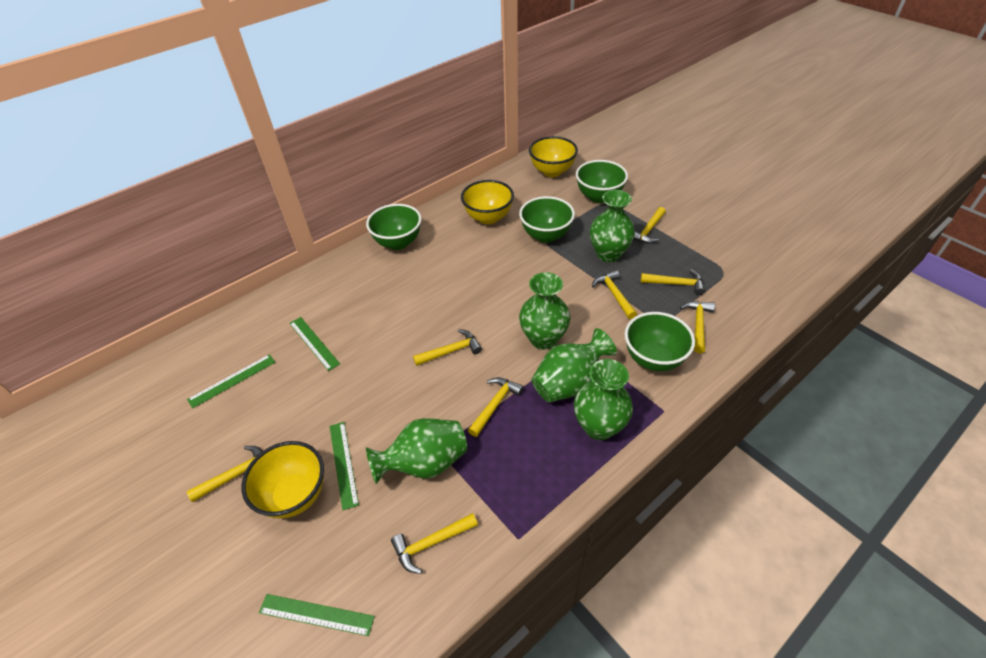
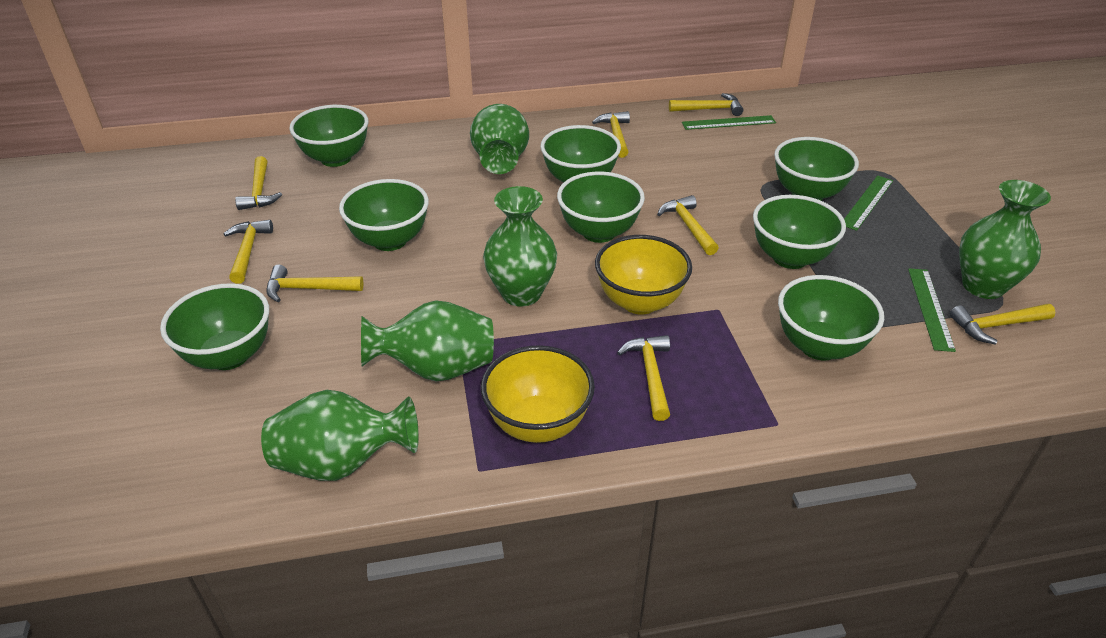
green bowl: 4 -> 8
green ruler: 4 -> 3
yellow bowl: 3 -> 2

